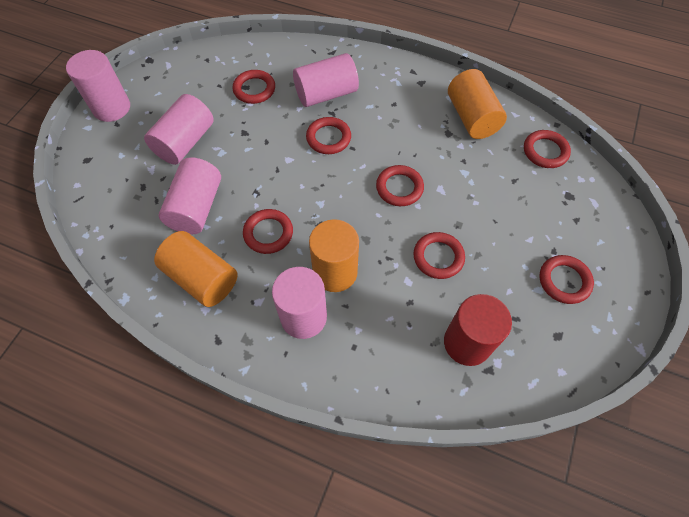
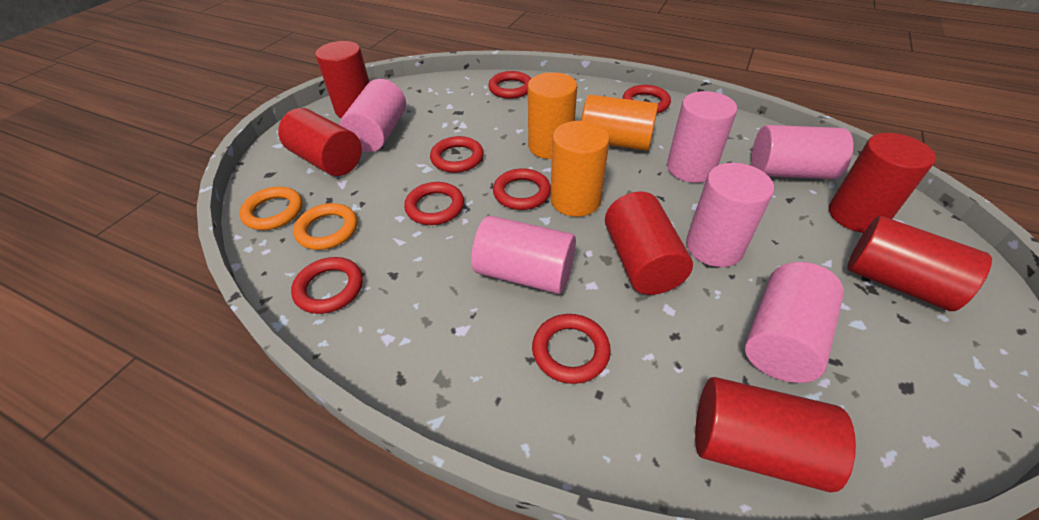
orange ring: 0 -> 2
pink cylinder: 5 -> 6
red cylinder: 1 -> 6

